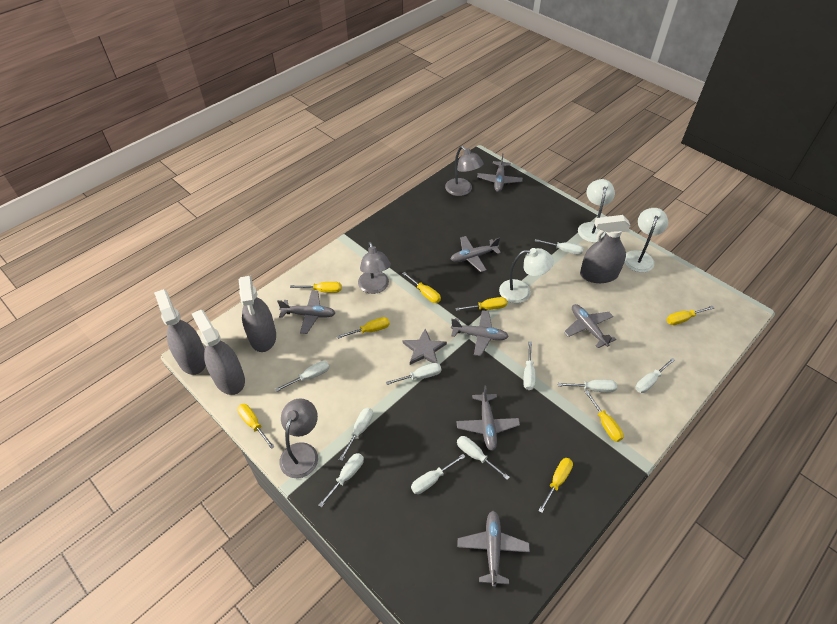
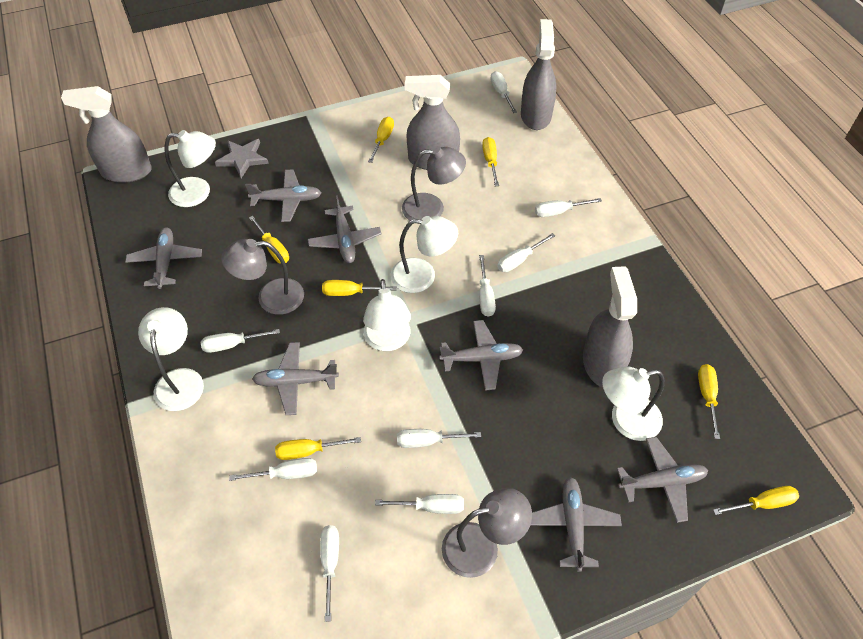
white lamp: 3 -> 5
white screwdriver: 10 -> 9
yellow screwdriver: 8 -> 7

